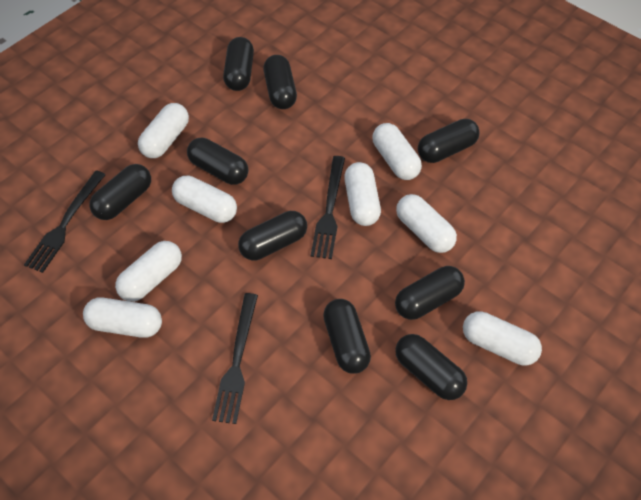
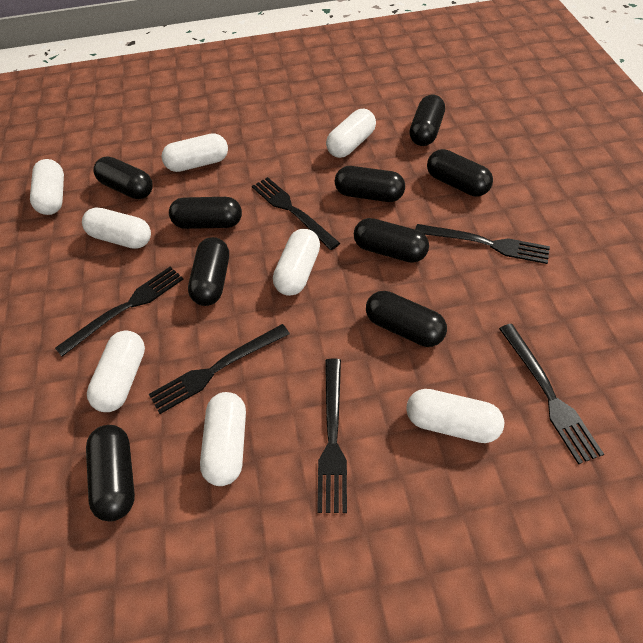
black fork: 3 -> 6

